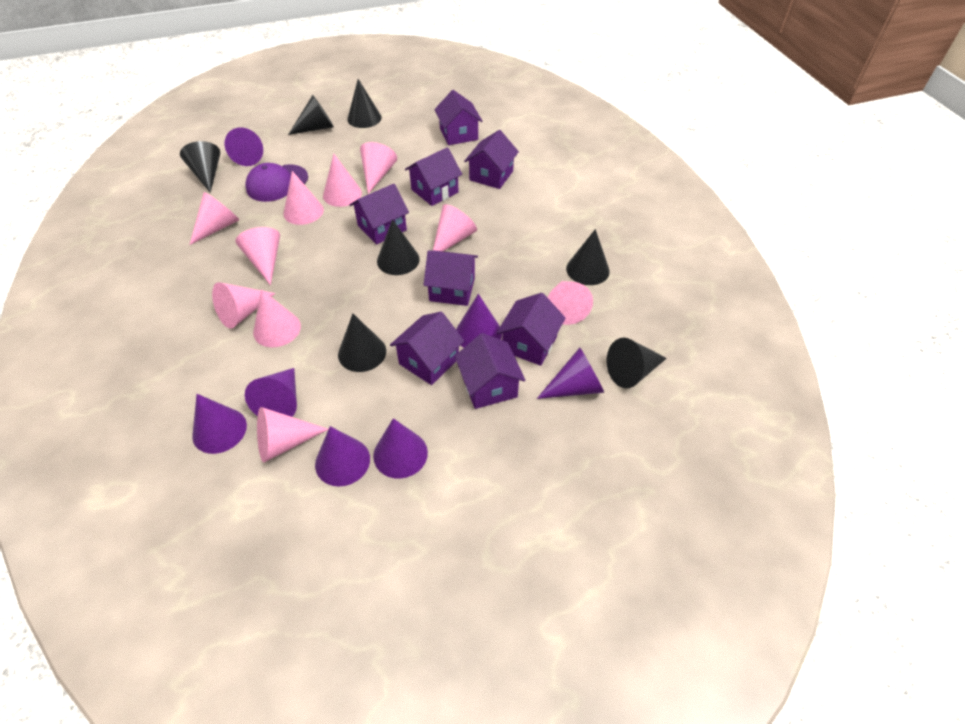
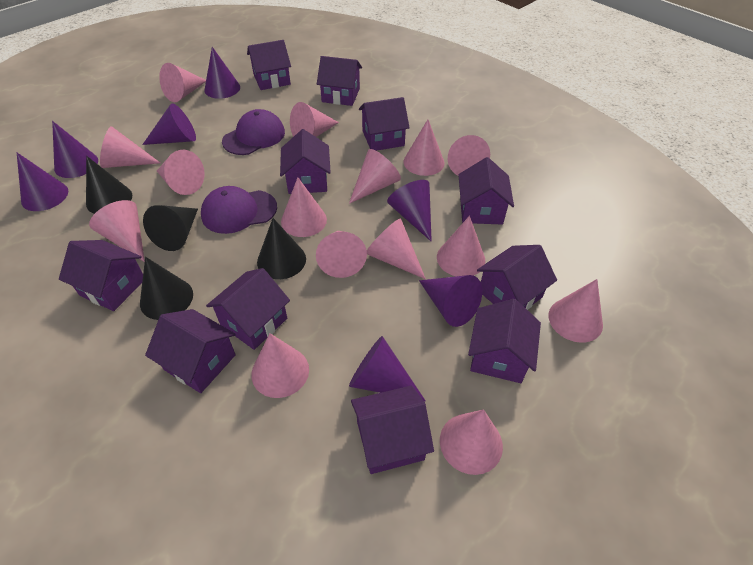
black cone: 7 -> 4
pink cone: 10 -> 15
purple cap: 1 -> 2
purple house: 8 -> 11

